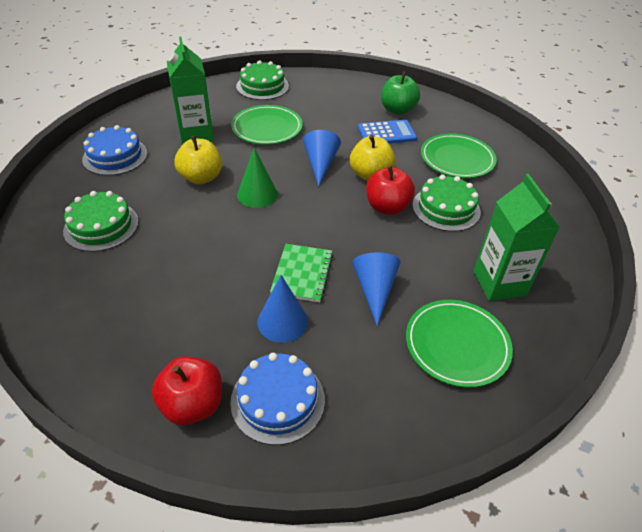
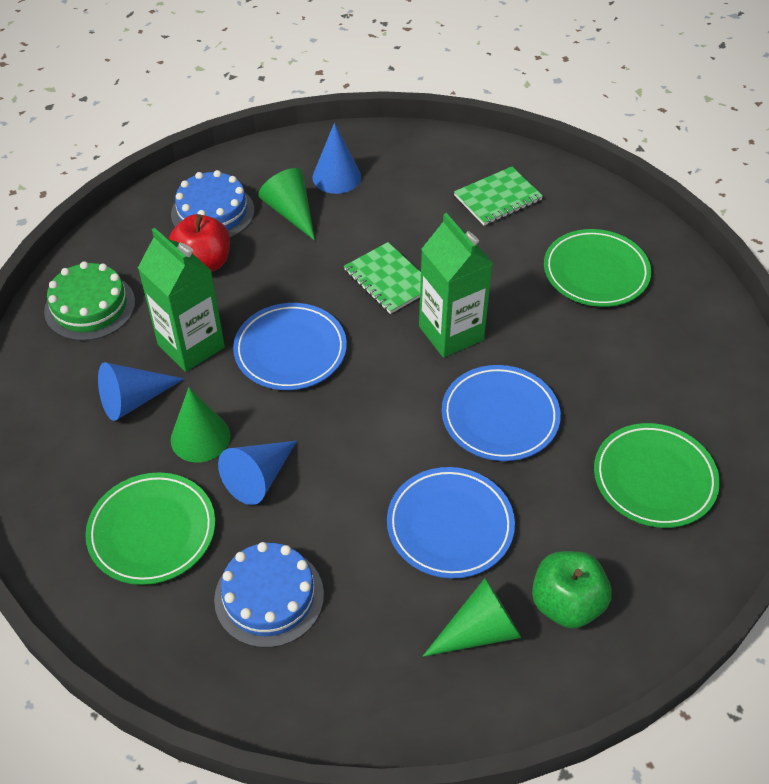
blue calculator: 1 -> 0
blue plate: 0 -> 3
green cake: 3 -> 1
green cone: 1 -> 3
green notebook: 1 -> 2
red apple: 2 -> 1
yellow apple: 2 -> 0

